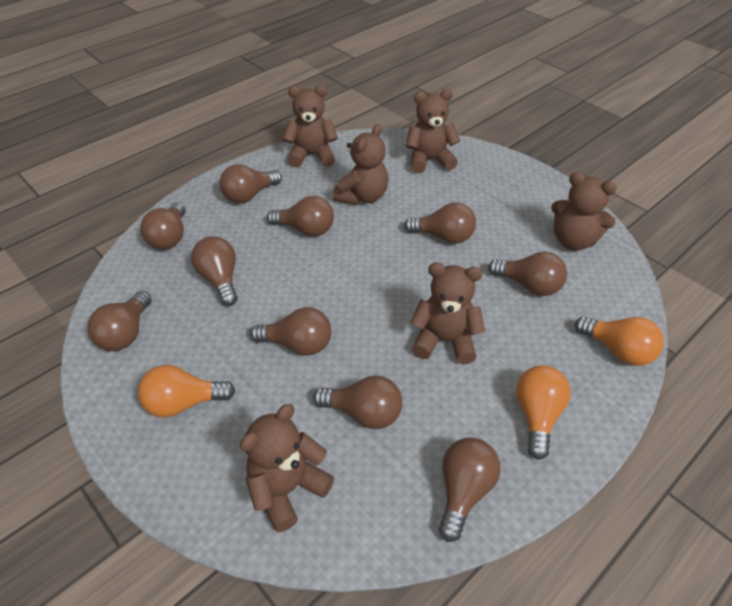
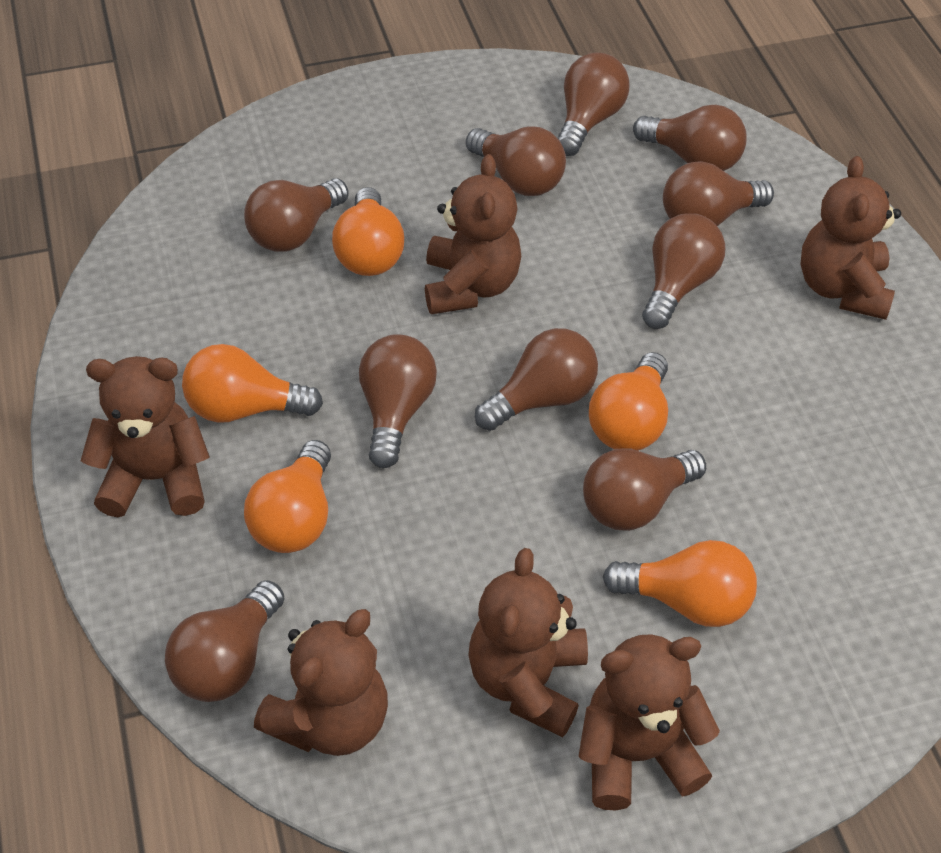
orange light bulb: 3 -> 5

